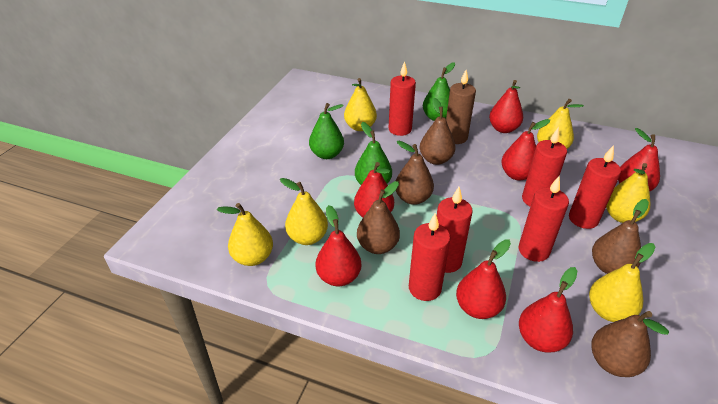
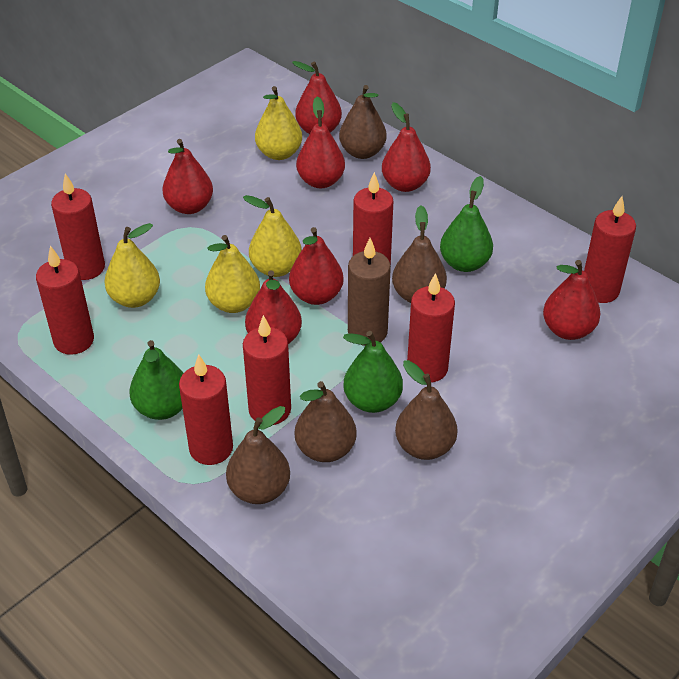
red candle: 6 -> 7
yellow pear: 6 -> 4

